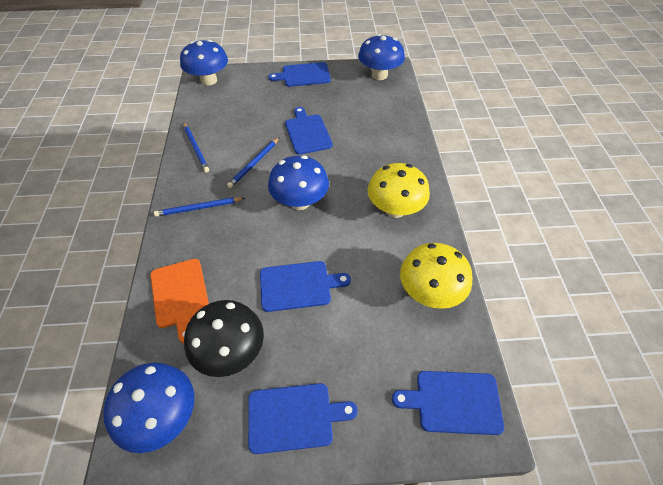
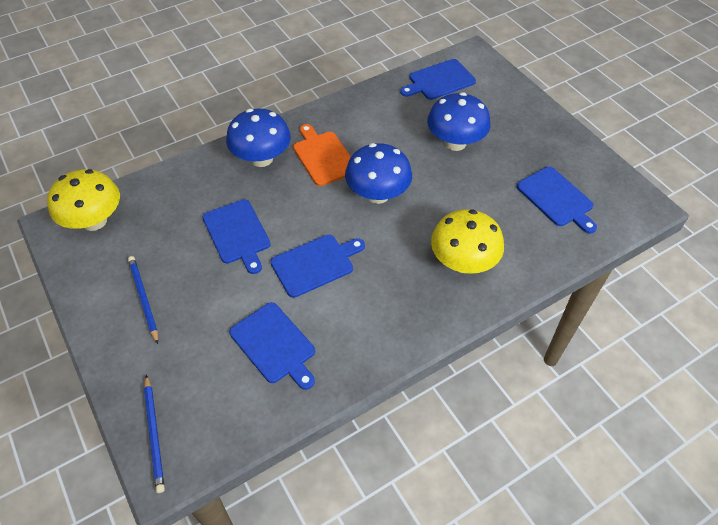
black mushroom: 1 -> 0
blue mushroom: 4 -> 3
blue pencil: 3 -> 2

